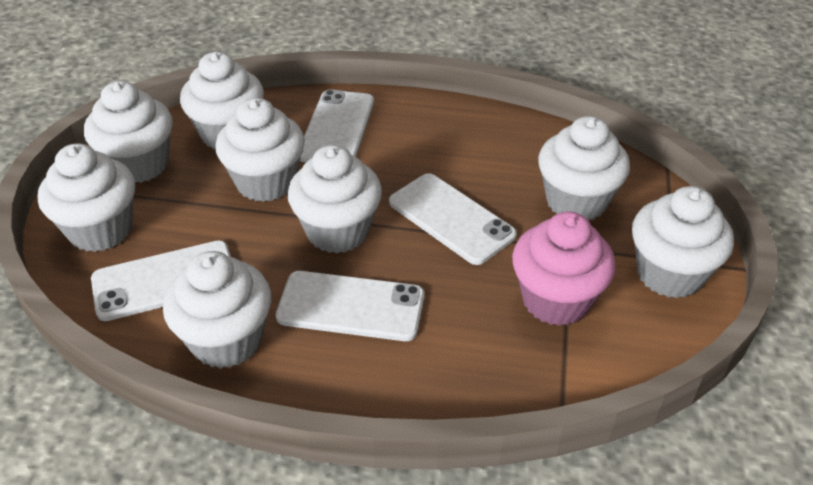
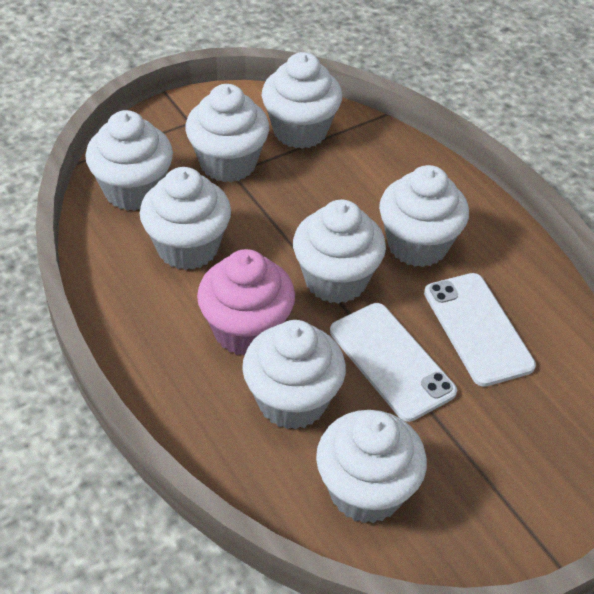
white phone: 4 -> 2

